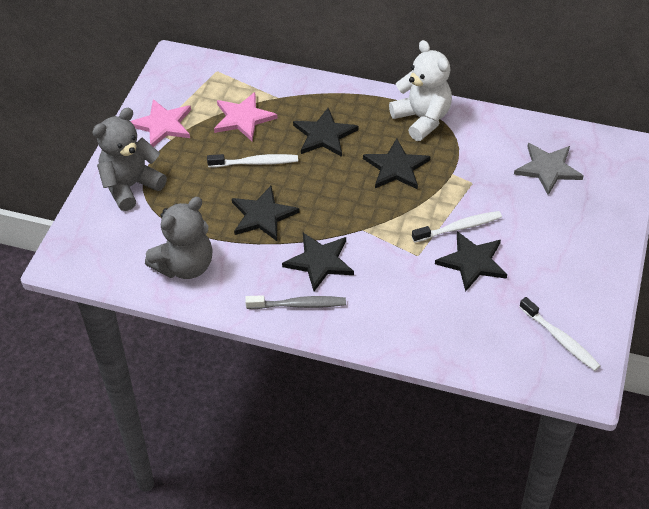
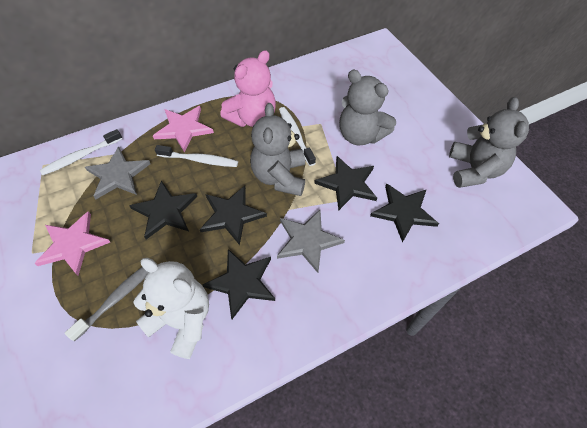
grey star: 1 -> 2
grey teddy bear: 2 -> 3
pink teddy bear: 0 -> 1

